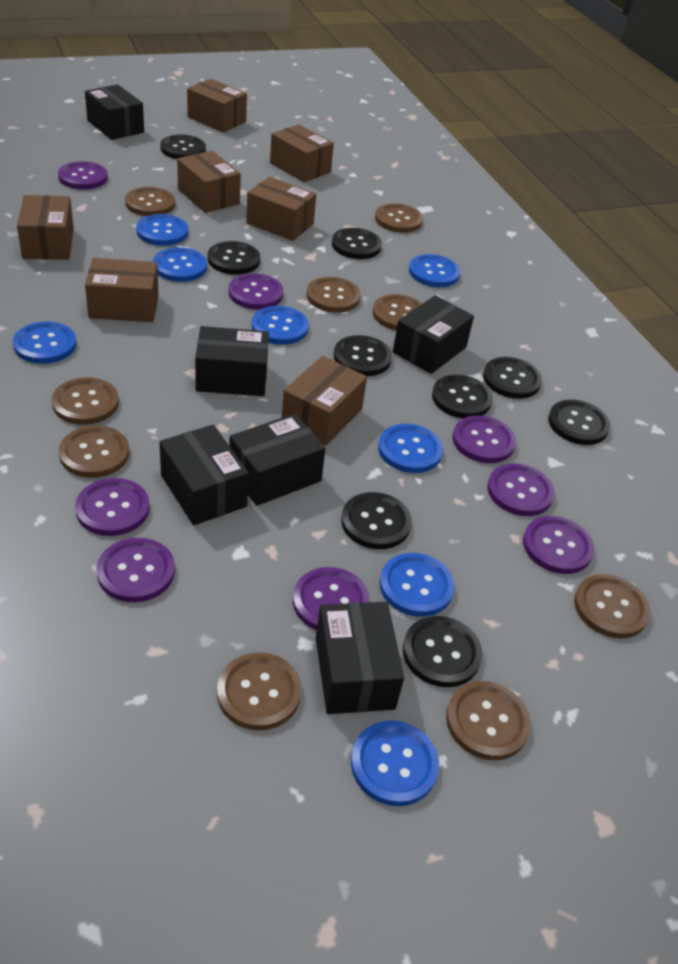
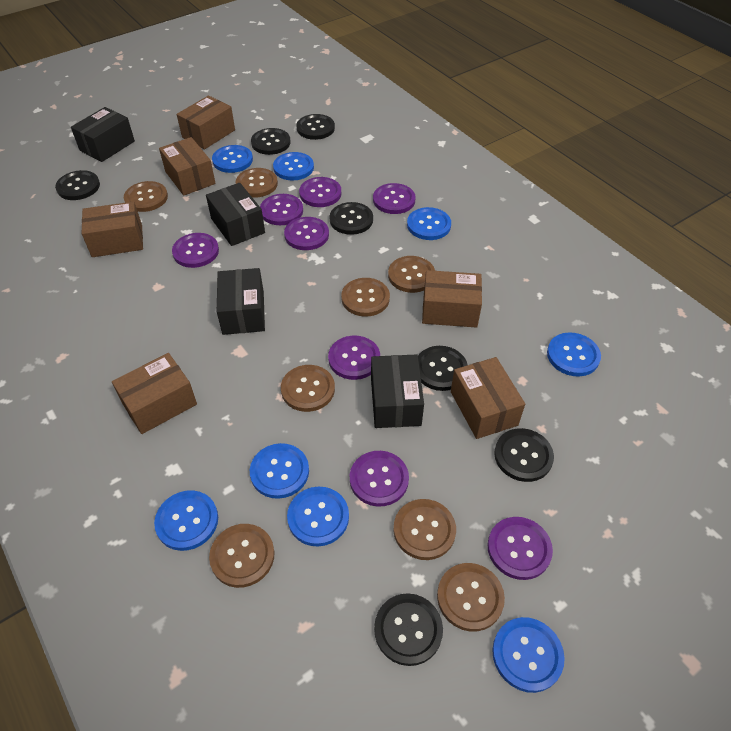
black box: 6 -> 4
black button: 9 -> 7
brown box: 7 -> 6
brown button: 9 -> 8

